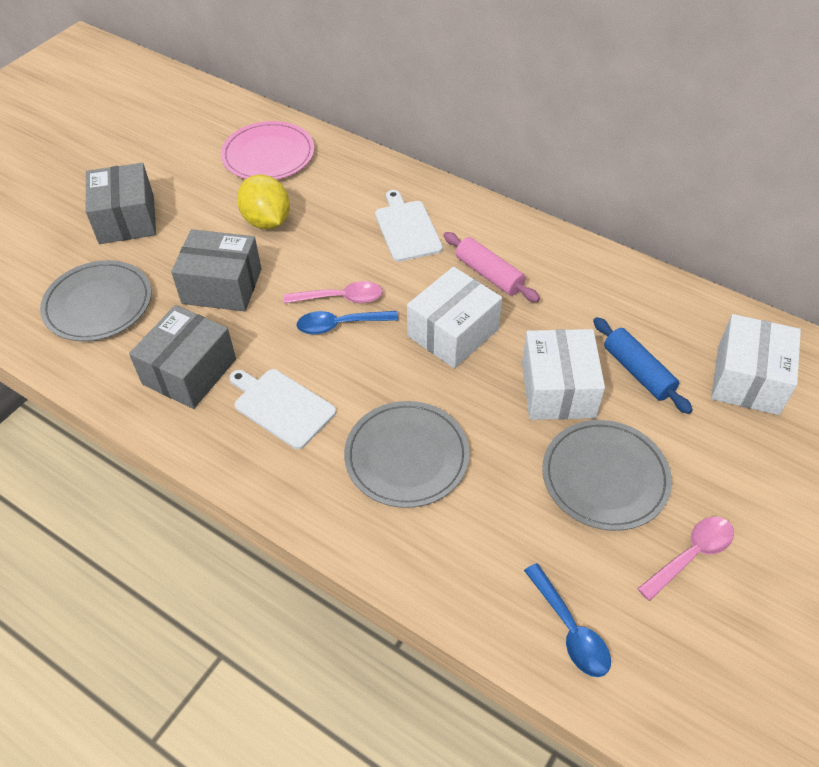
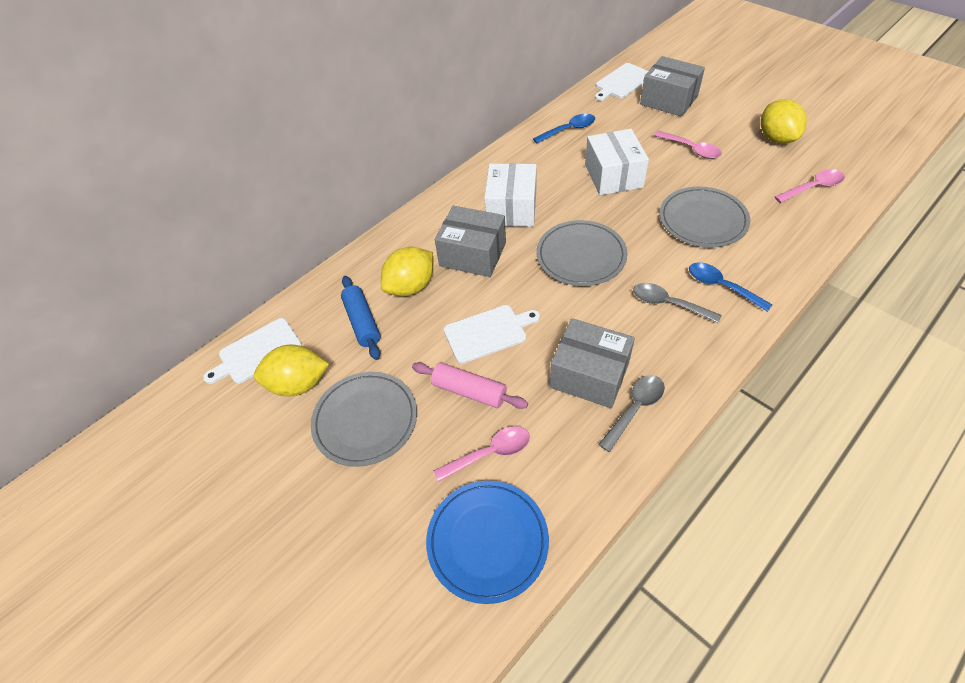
blue plate: 0 -> 1
grey spoon: 0 -> 2
pink plate: 1 -> 0
pink spoon: 2 -> 3
white box: 3 -> 2
white cutting board: 2 -> 3
yellow lemon: 1 -> 3

